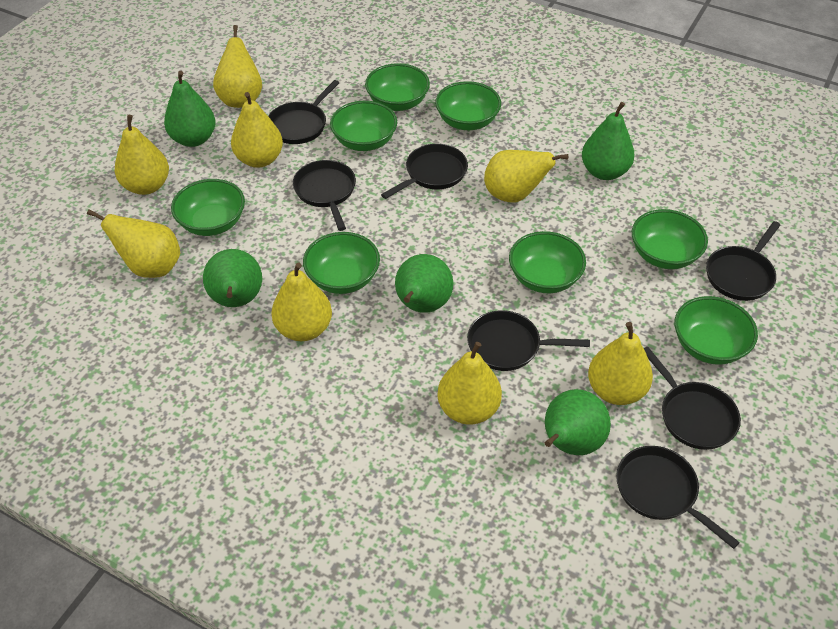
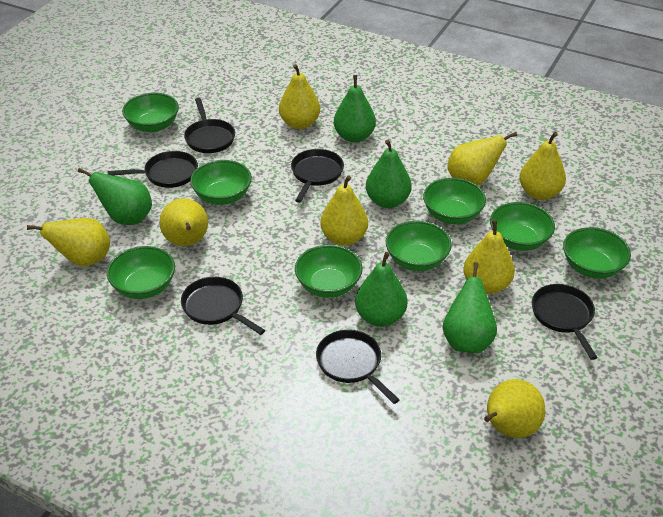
black pan: 7 -> 6

